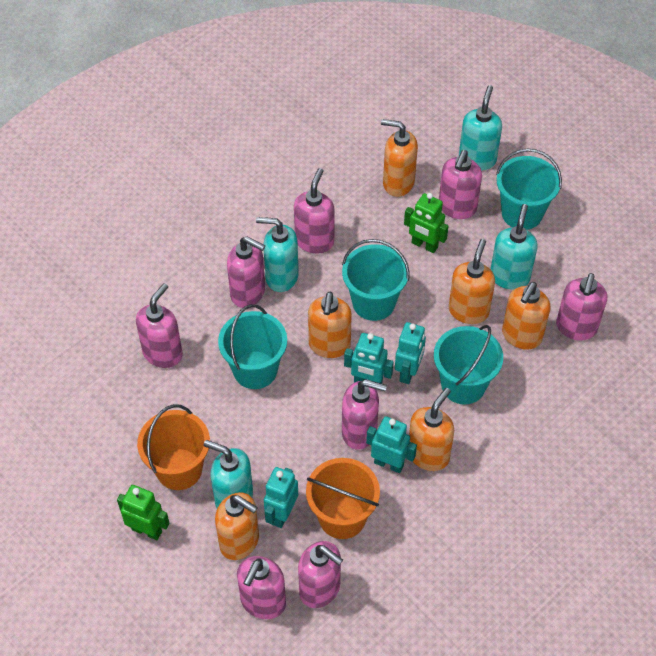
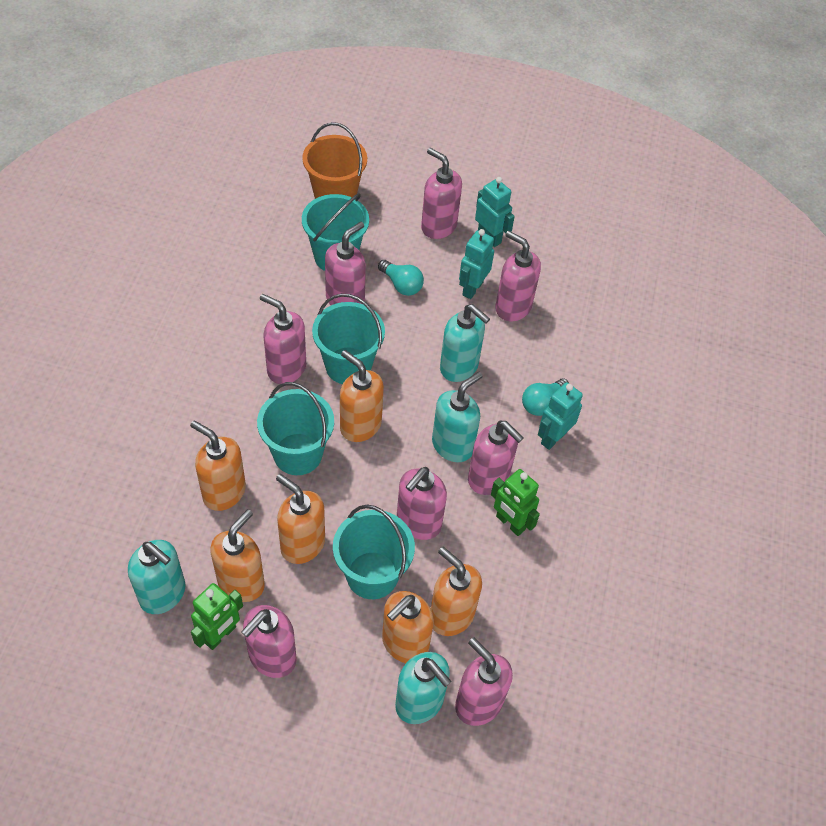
orange bucket: 2 -> 1
turquoise light bulb: 0 -> 2
turquoise robot: 4 -> 3

